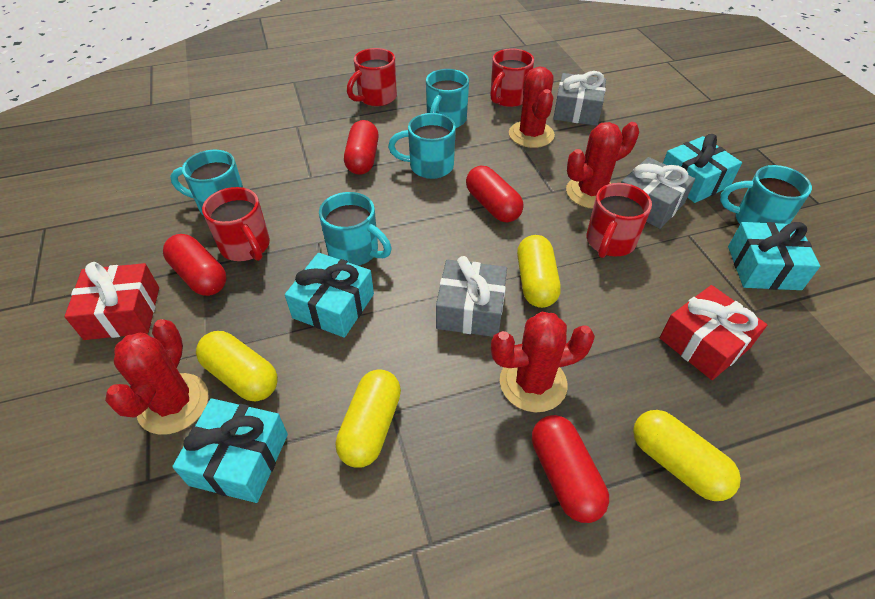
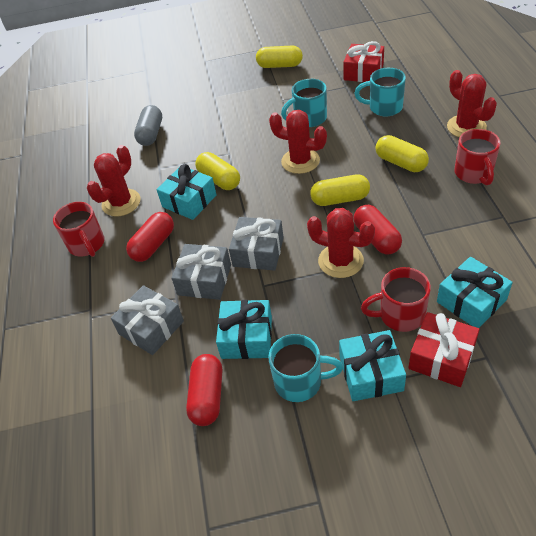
grey capsule: 0 -> 1
red capsule: 4 -> 3
red mug: 4 -> 3
turquoise mug: 5 -> 3

